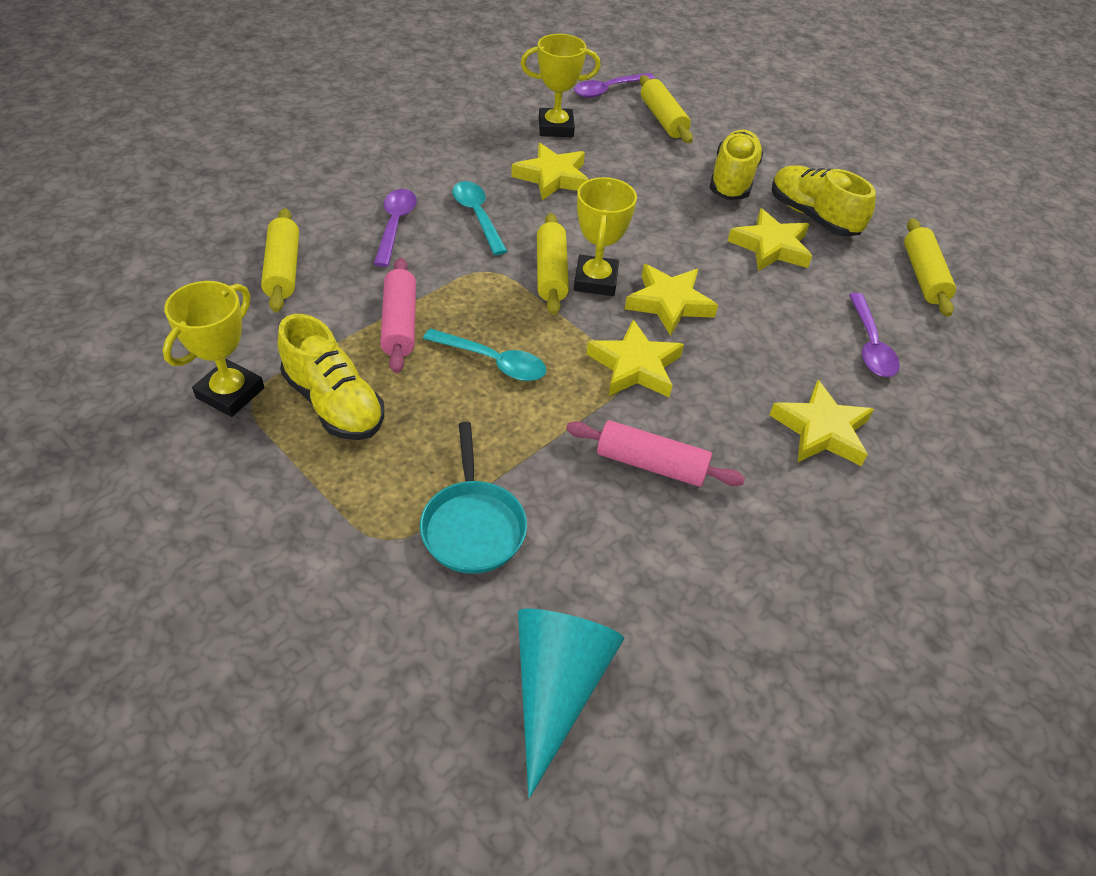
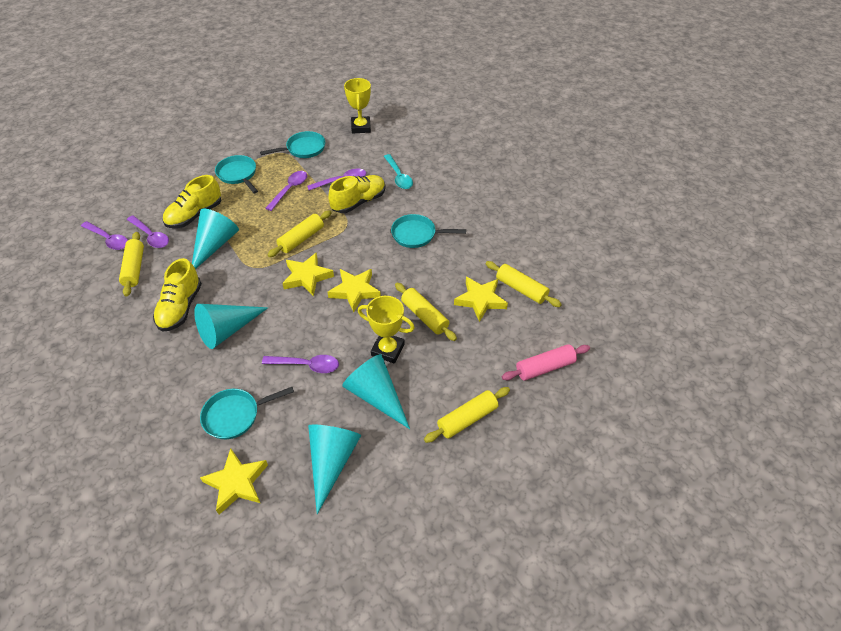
pink rolling pin: 2 -> 1
purple spoon: 3 -> 5
turquoise cone: 1 -> 4
turquoise pan: 1 -> 4
turquoise spoon: 2 -> 1
yellow rolling pin: 4 -> 5
yellow star: 5 -> 4
yellow trophy: 3 -> 2

